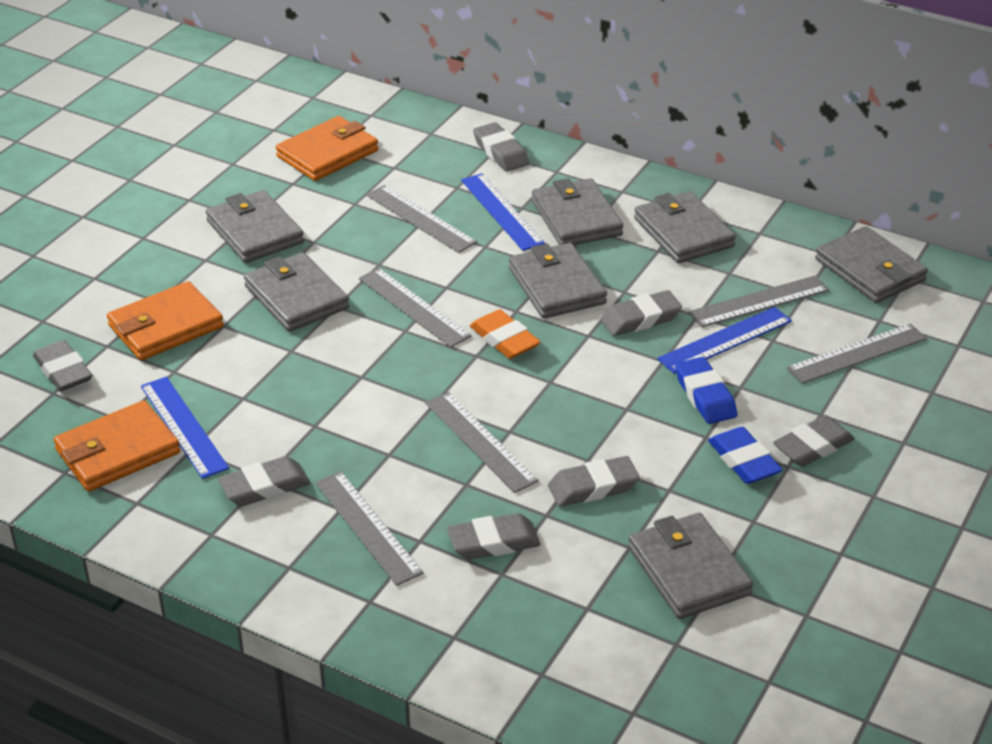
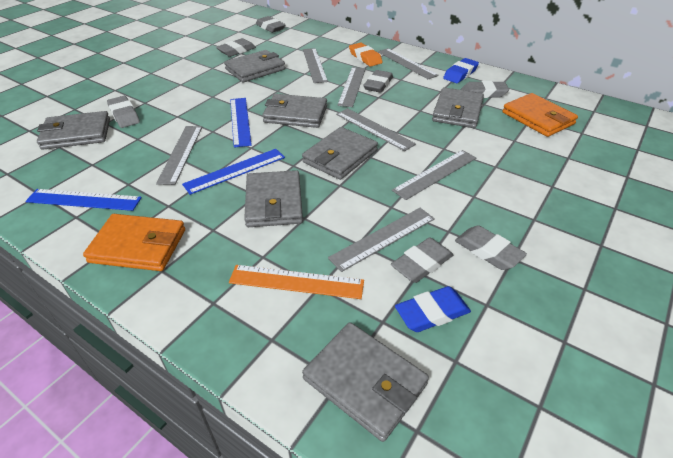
grey ruler: 6 -> 7
orange ruler: 0 -> 1
orange wallet: 3 -> 2

